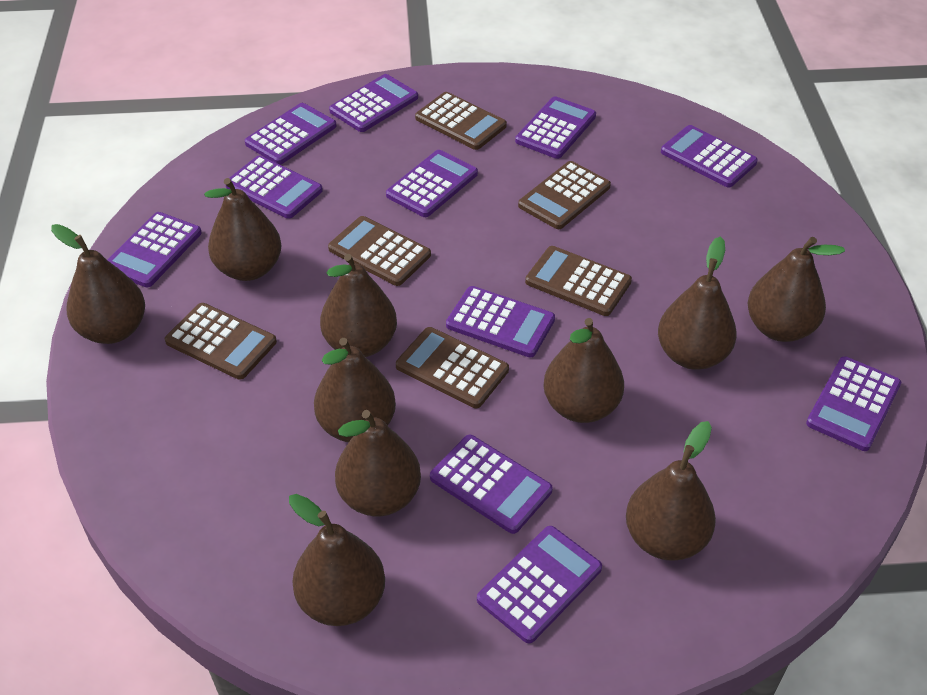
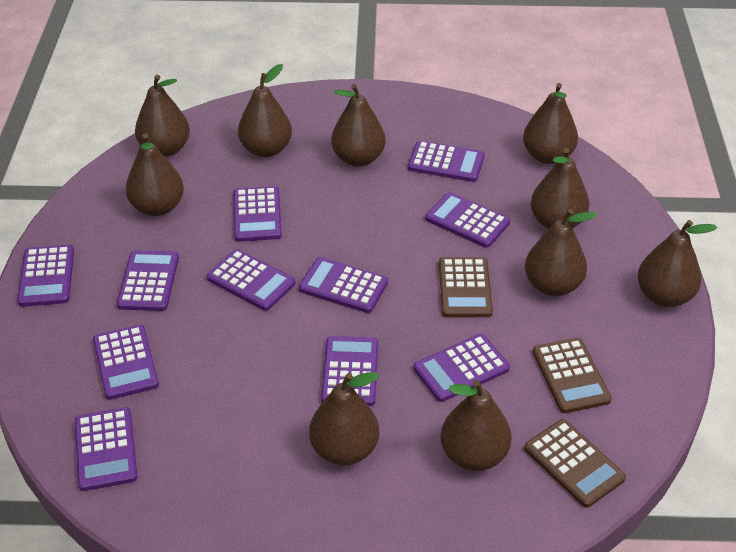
brown calculator: 6 -> 3

